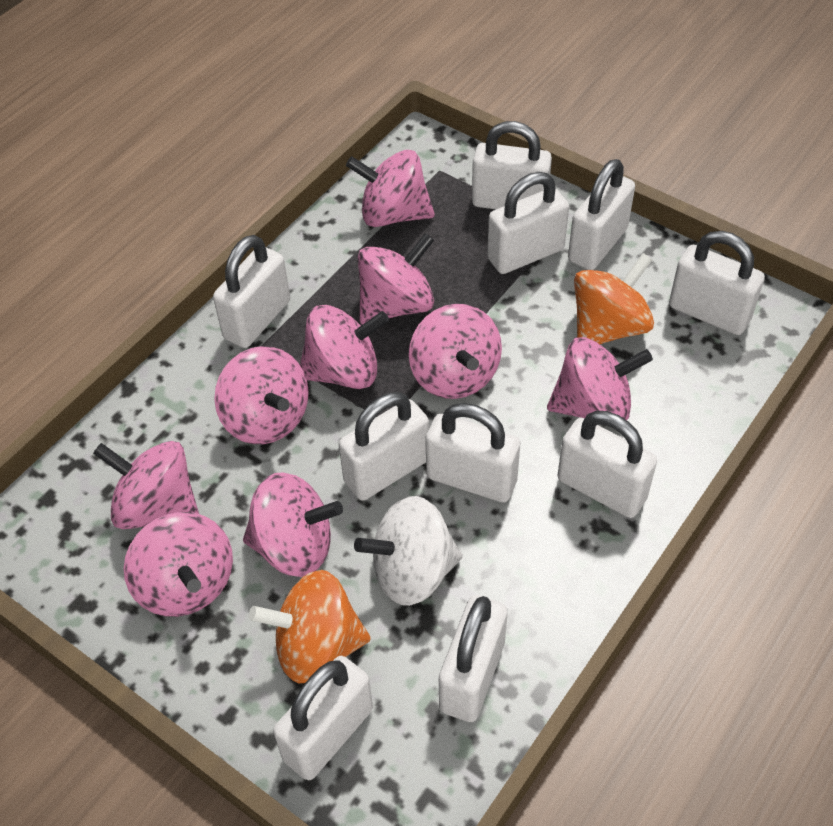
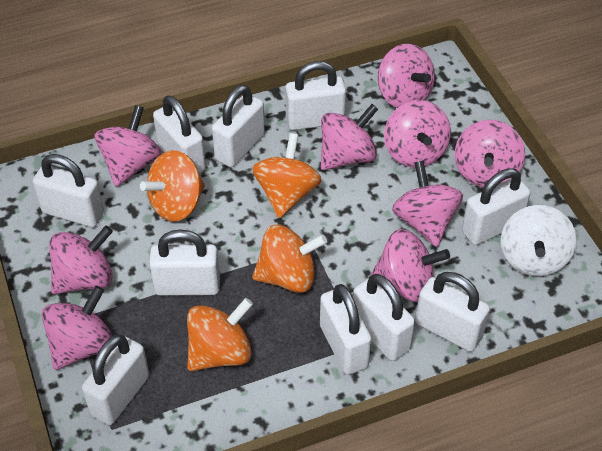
orange spinning top: 2 -> 4

